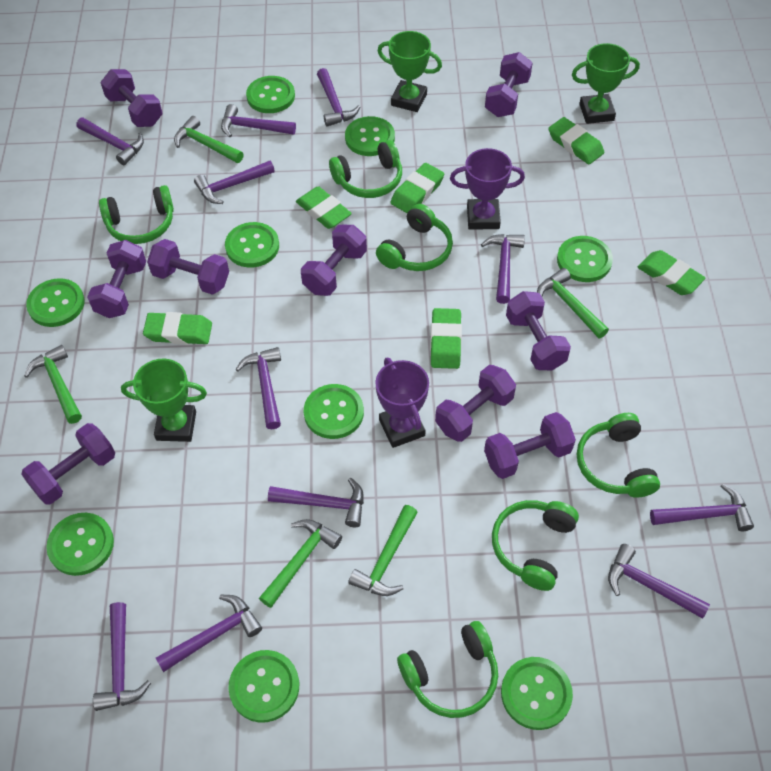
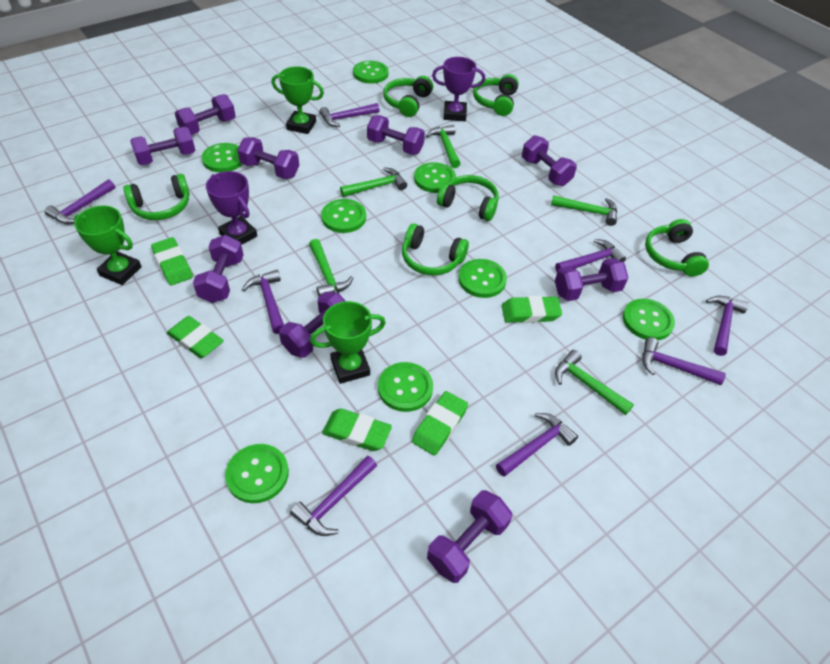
green button: 9 -> 8
green eraser: 6 -> 5
purple hammer: 11 -> 8

